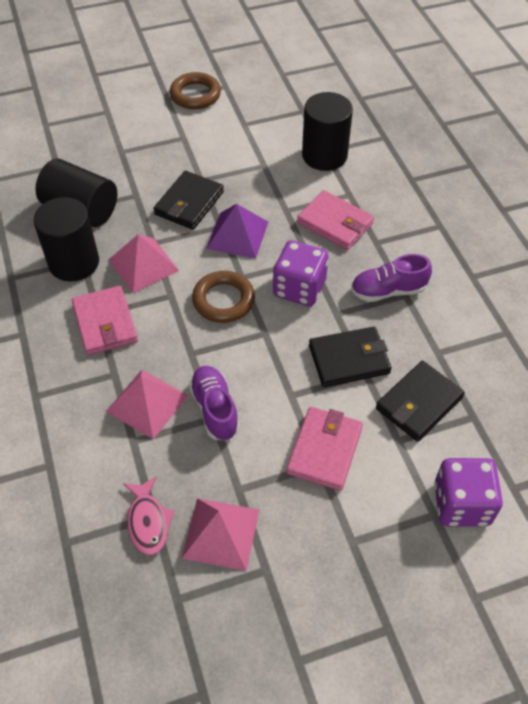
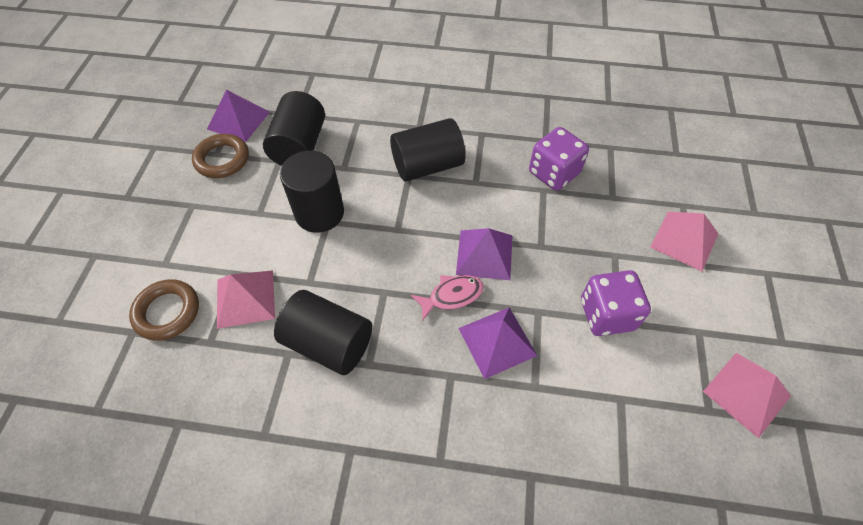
black cylinder: 3 -> 4
black wallet: 3 -> 0
pink wallet: 3 -> 0
purple pyramid: 1 -> 3
purple shoe: 2 -> 0

